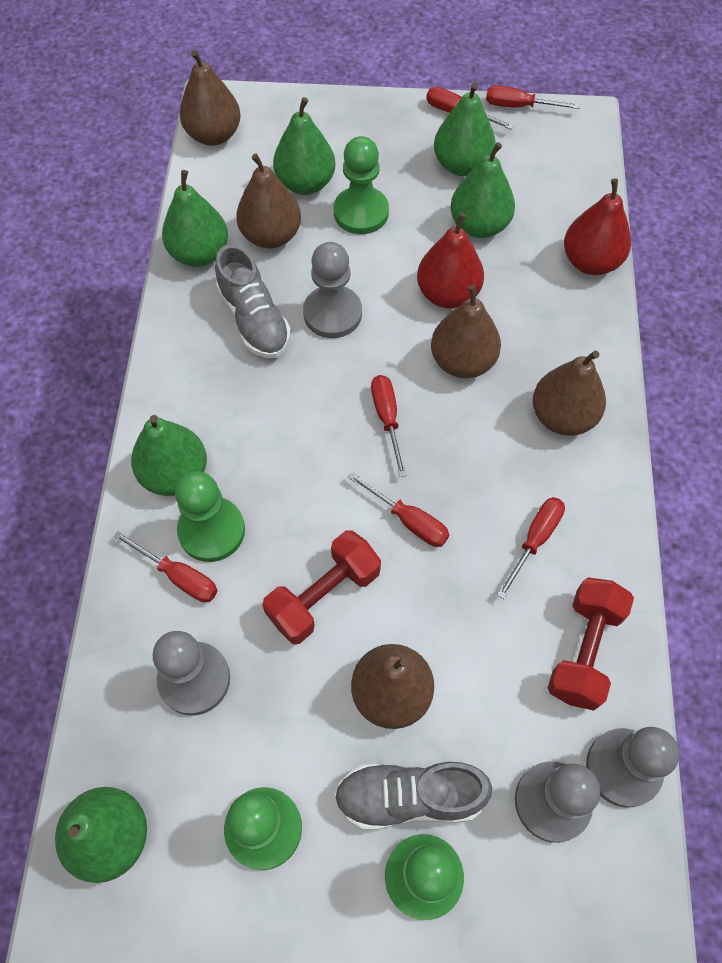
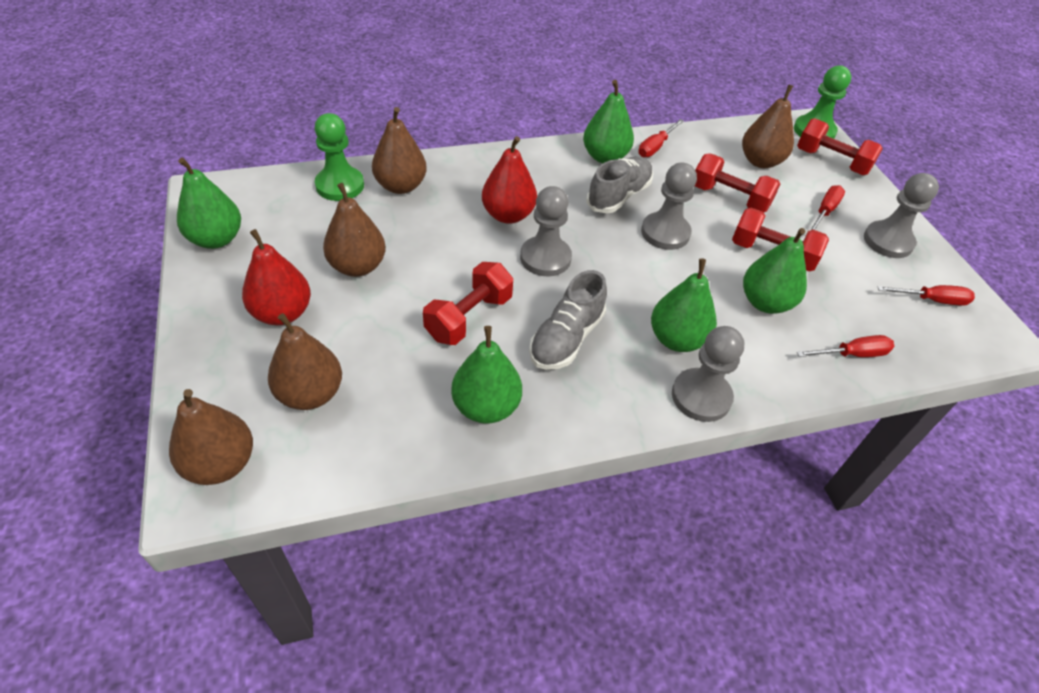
green pawn: 4 -> 2
green pear: 6 -> 5
red dumbbell: 2 -> 4
red screwdriver: 6 -> 4

